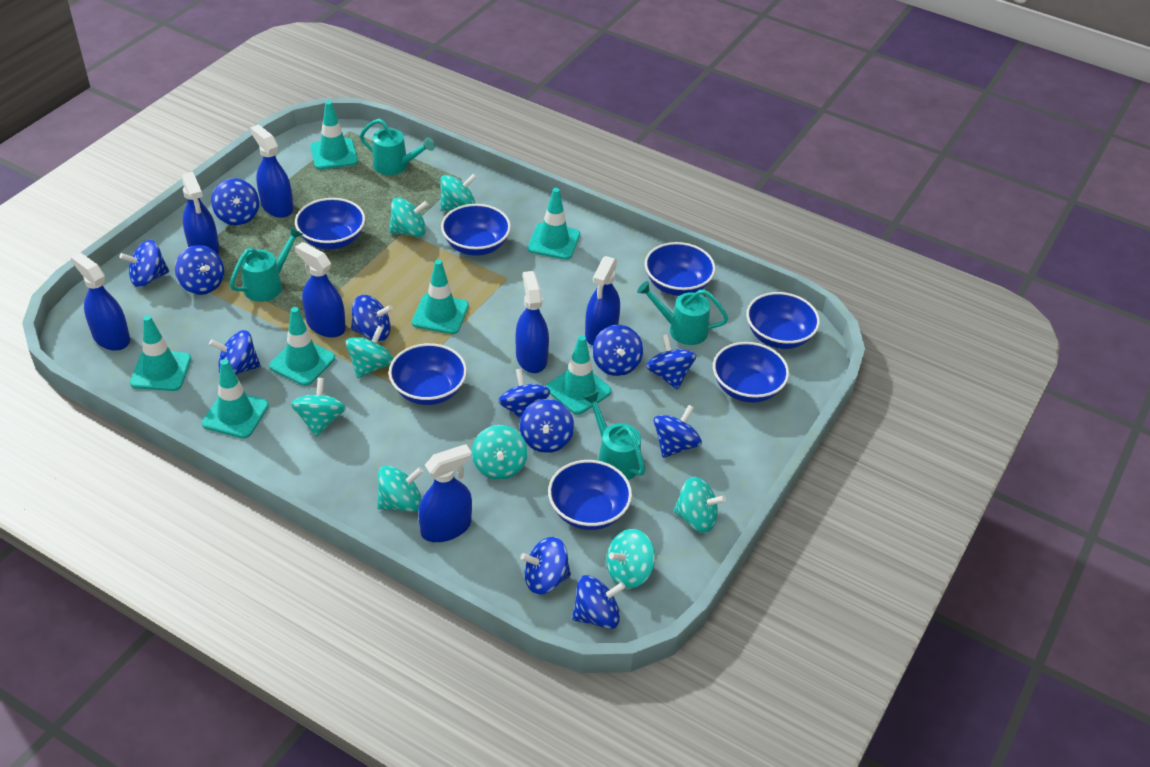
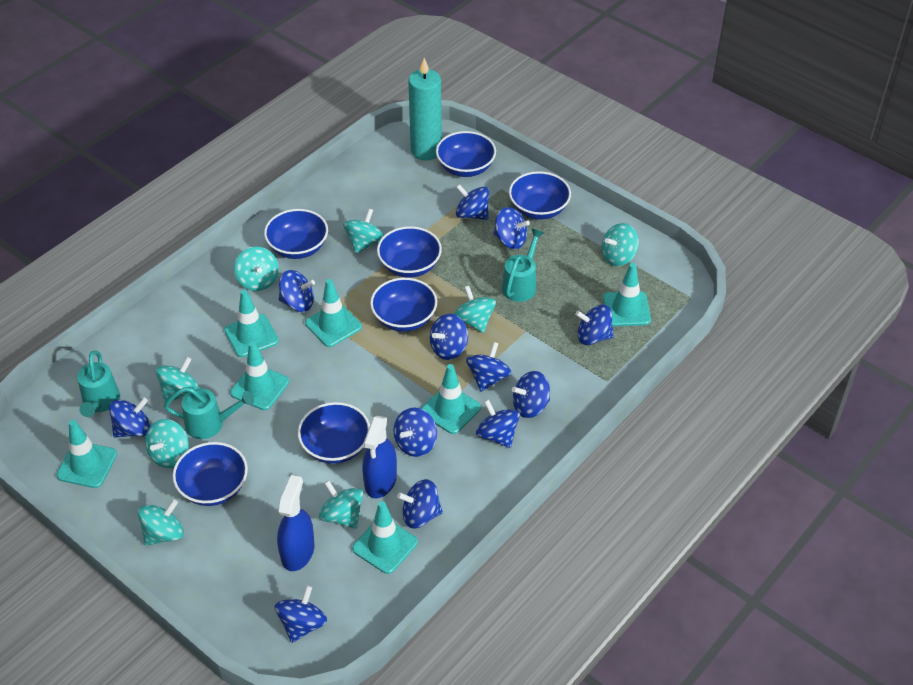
blue spray bottle: 7 -> 2
turquoise candle: 0 -> 1
turquoise watering can: 4 -> 3

